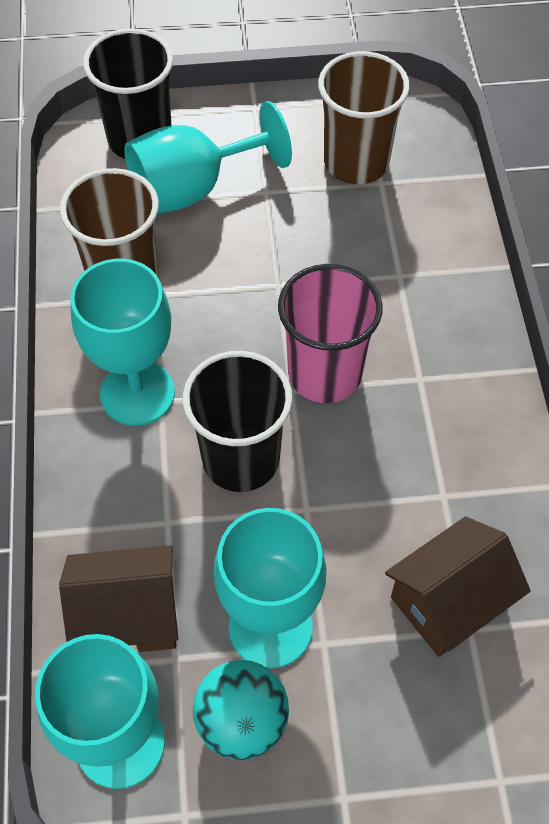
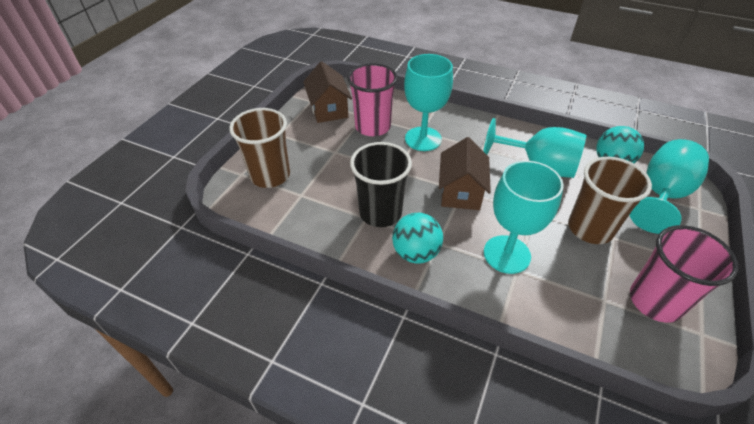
black cup: 2 -> 1
pink cup: 1 -> 2
turquoise ball: 1 -> 2

